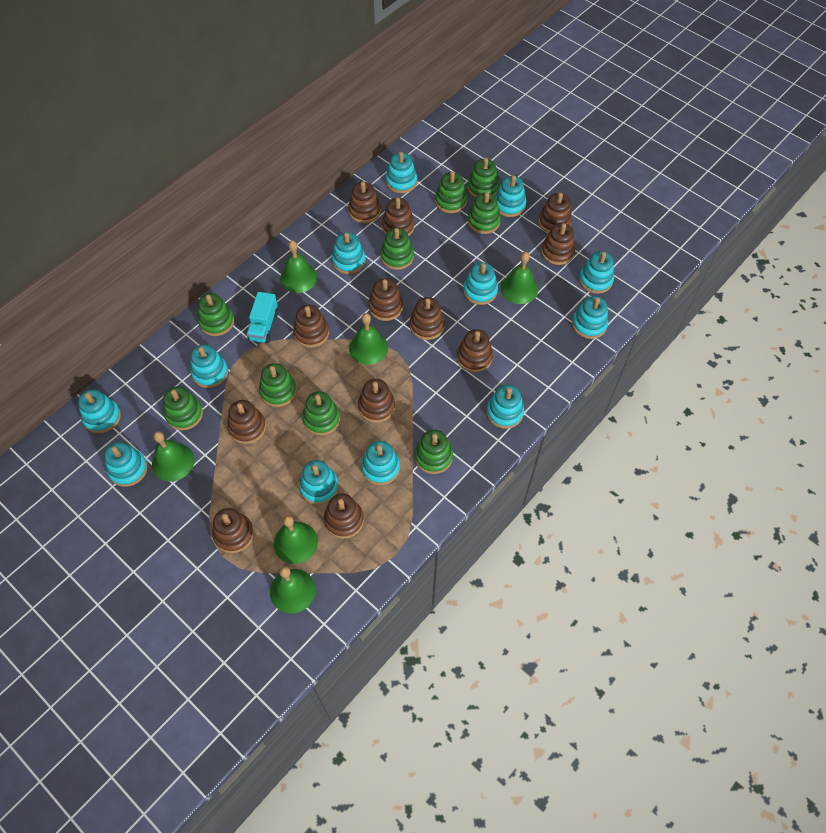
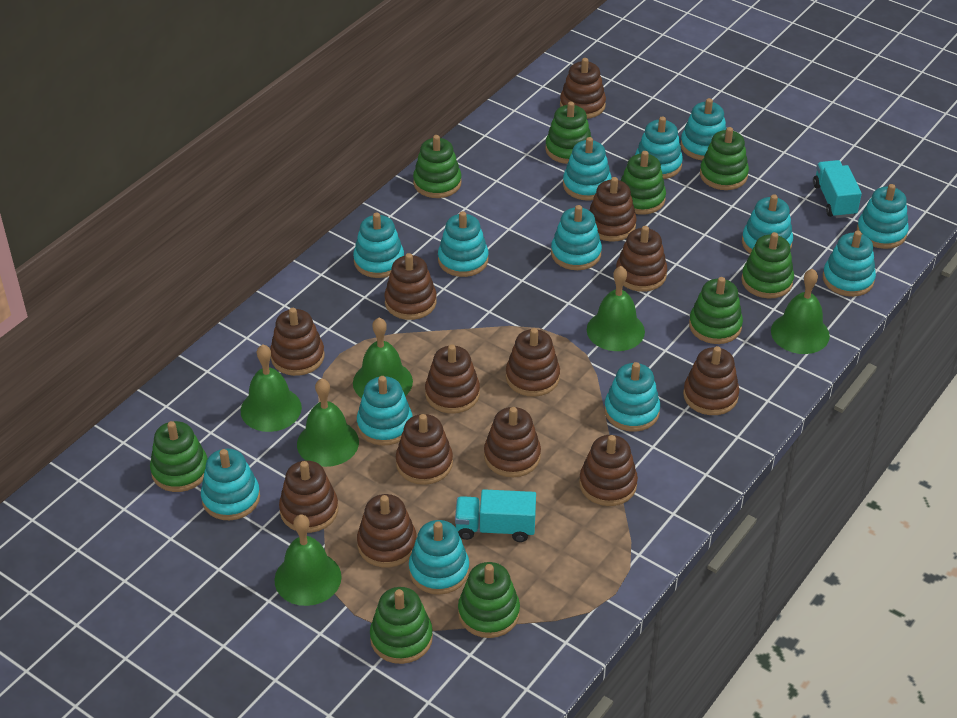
brown stacking toy: 12 -> 13
turquoise stacking toy: 12 -> 13
turquoise truck: 1 -> 2

